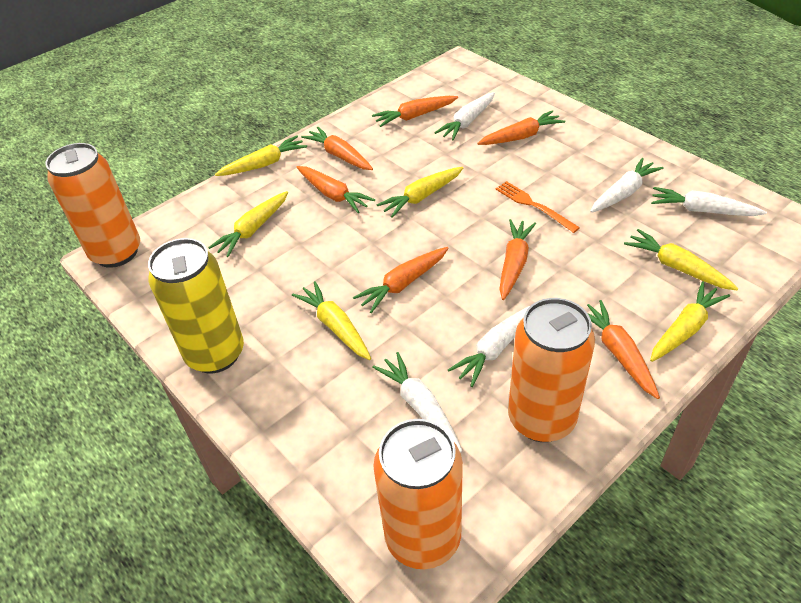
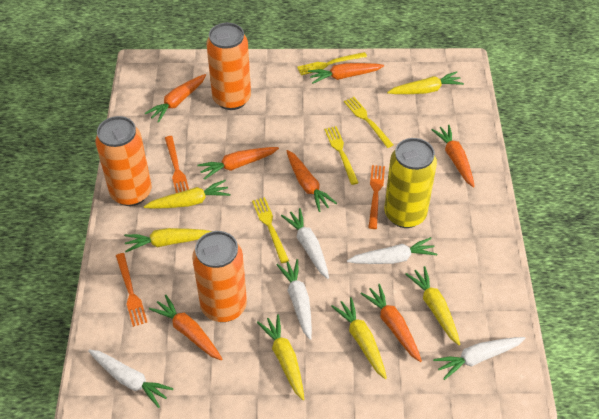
orange fork: 1 -> 3
yellow fork: 0 -> 4

